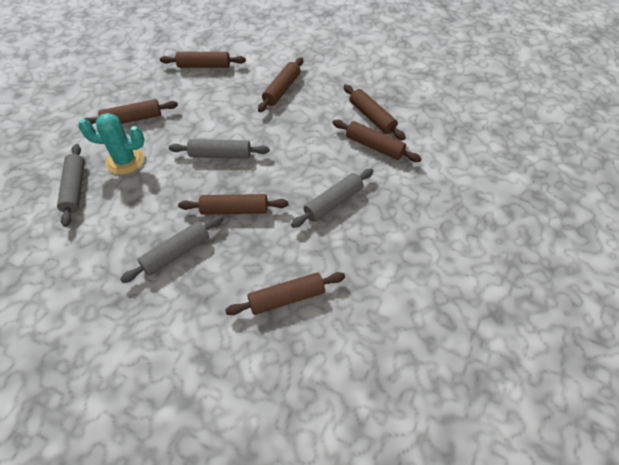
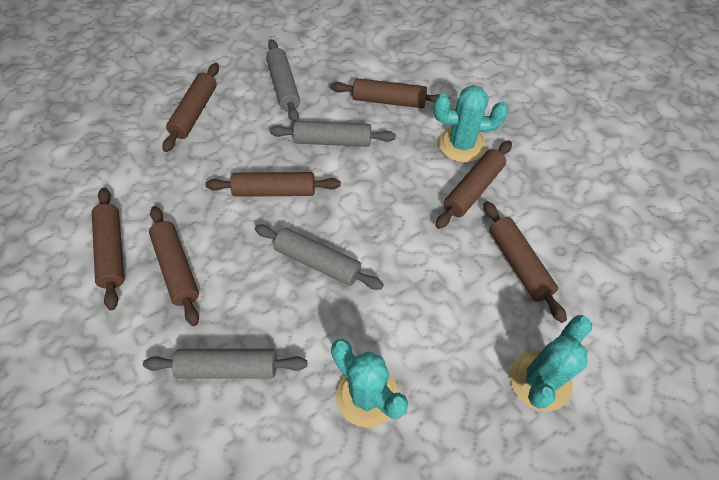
turquoise cactus: 1 -> 3

